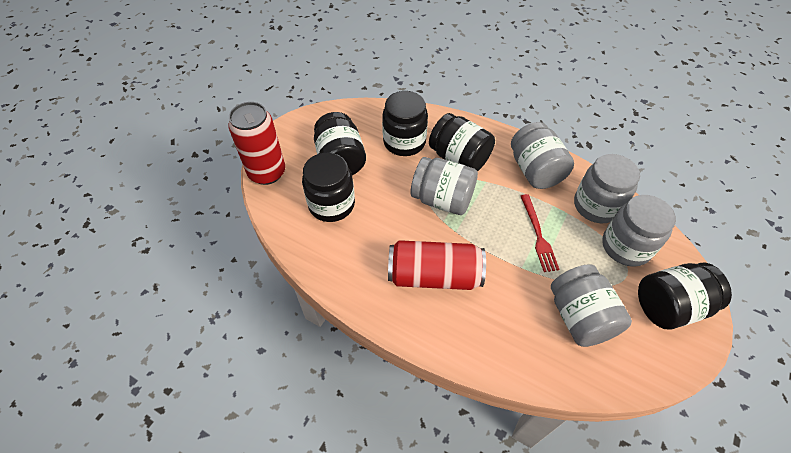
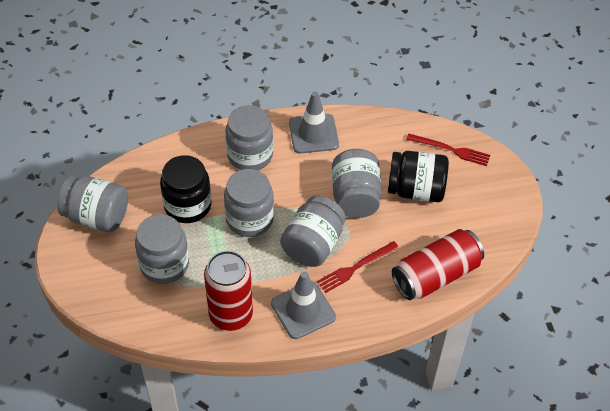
black jar: 5 -> 2
grey jar: 5 -> 6
grey traffic cone: 0 -> 2
red fork: 1 -> 2

